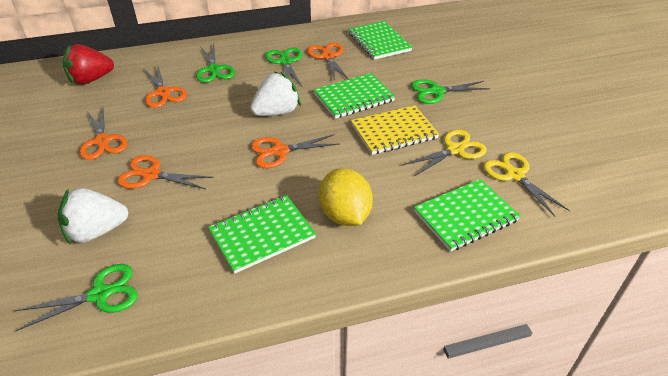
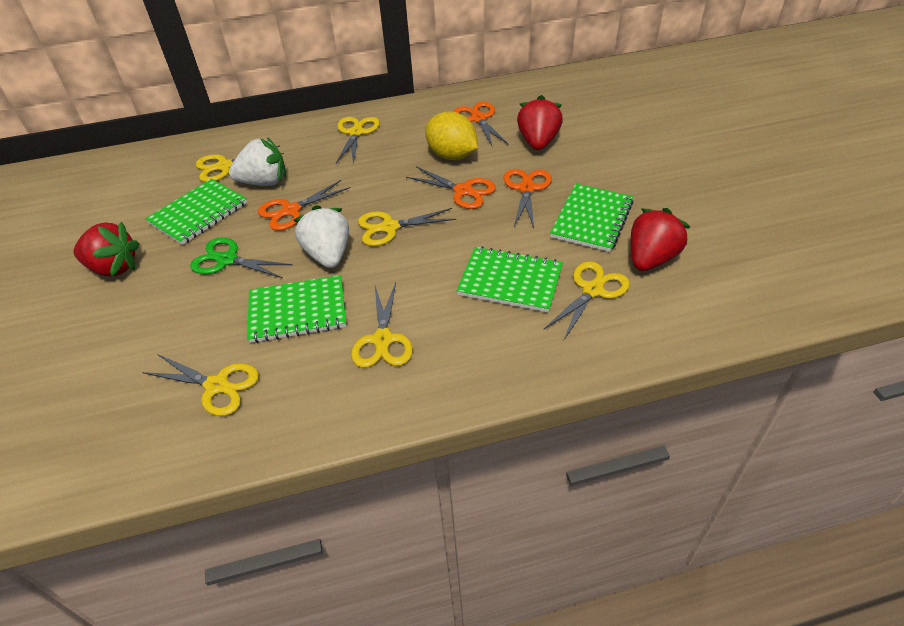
green scissors: 4 -> 1
orange scissors: 5 -> 4
red strawberry: 1 -> 3
yellow notebook: 1 -> 0
yellow scissors: 2 -> 6

